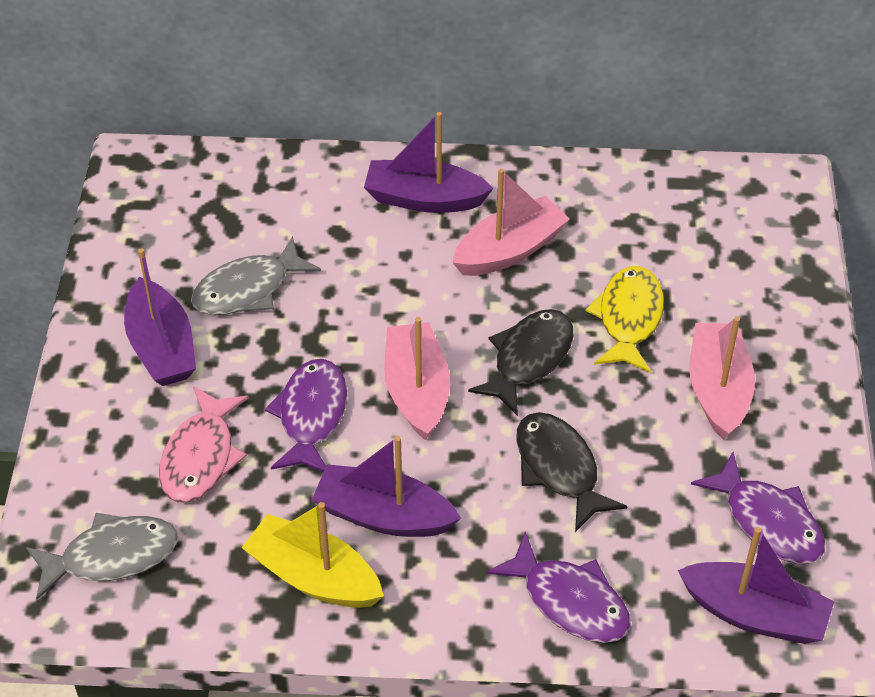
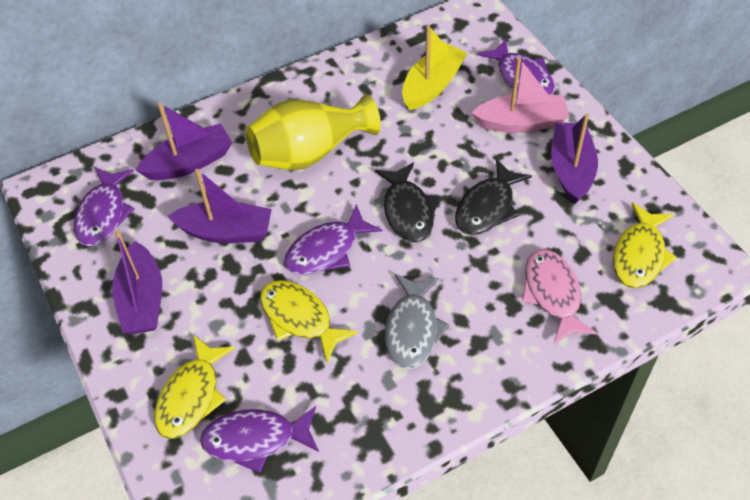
grey fish: 2 -> 1
pink boat: 3 -> 1
purple fish: 3 -> 4
yellow fish: 1 -> 3
yellow vase: 0 -> 1

